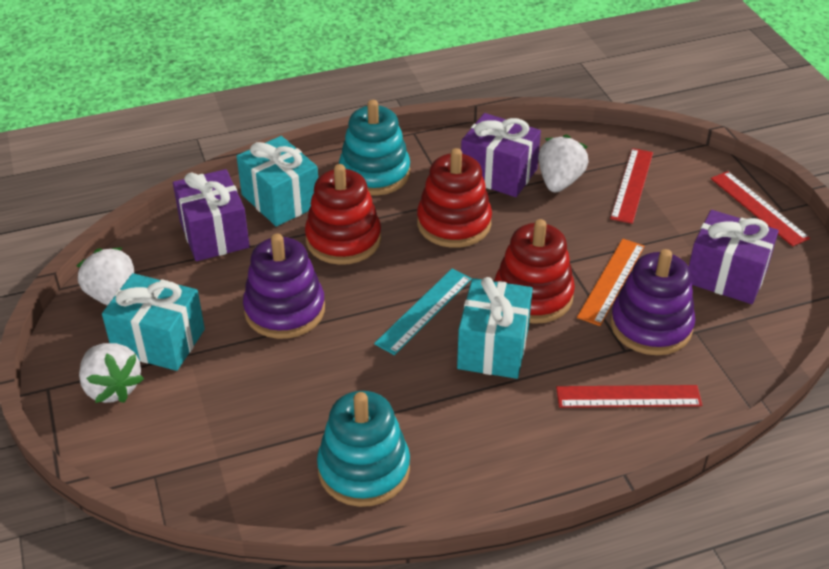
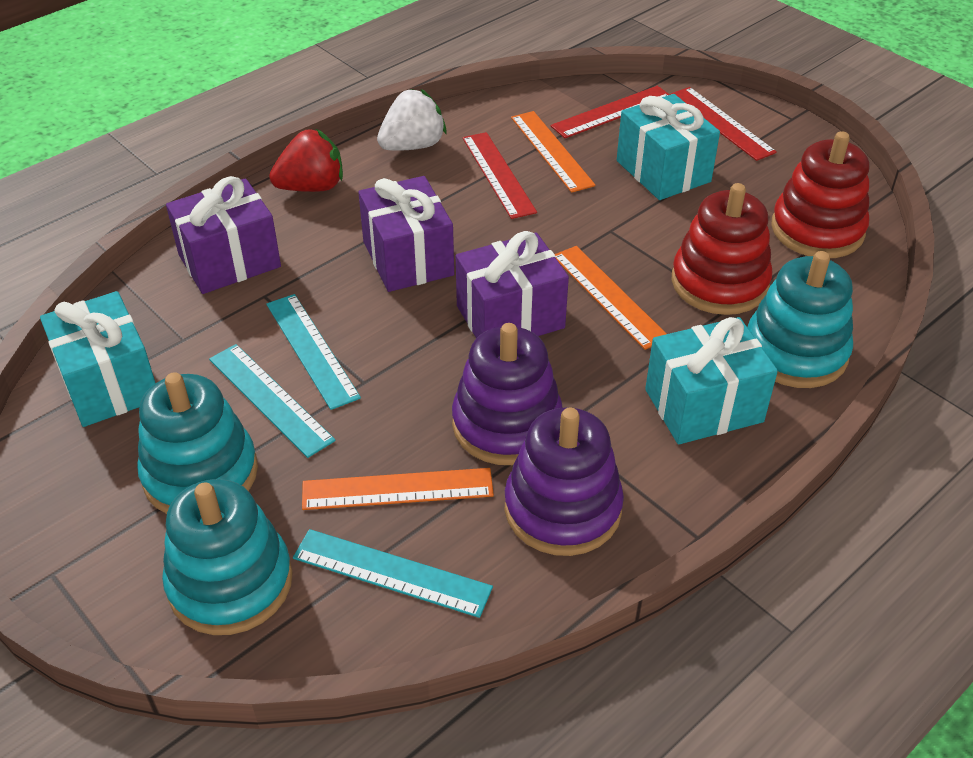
orange ruler: 1 -> 3
red stacking toy: 3 -> 2
red strawberry: 0 -> 1
turquoise ruler: 1 -> 3
turquoise stacking toy: 2 -> 3
white strawberry: 3 -> 1

